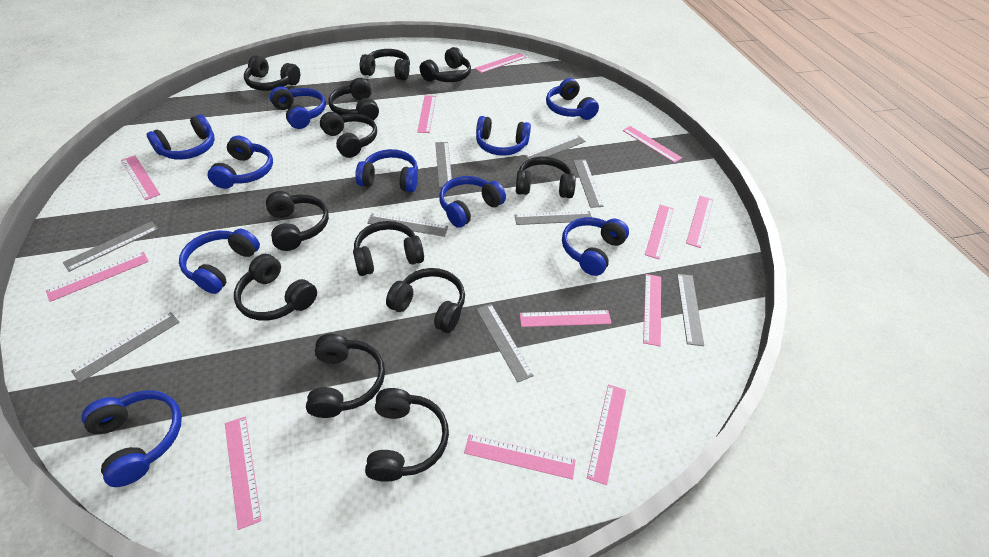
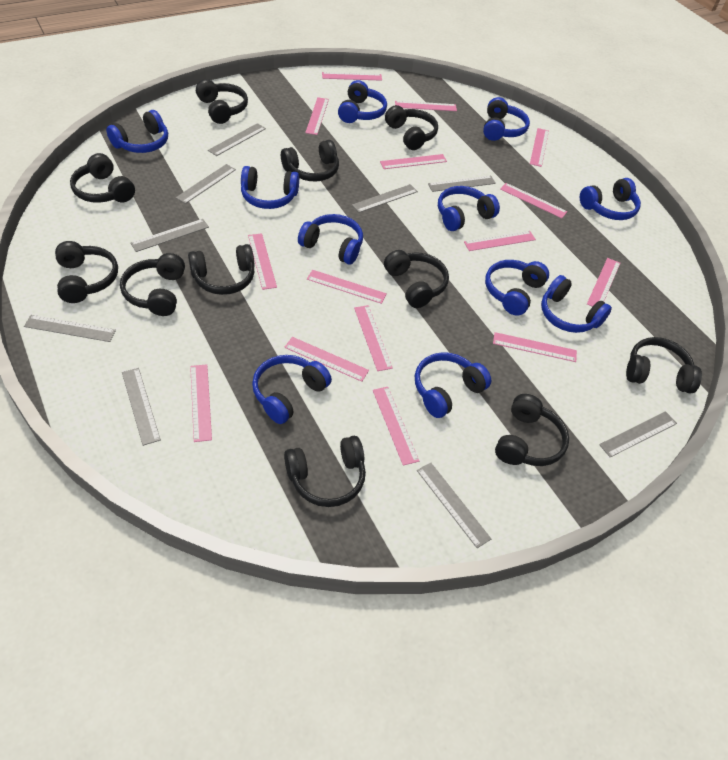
black headphones: 12 -> 11
blue headphones: 10 -> 11
pink ruler: 12 -> 15

